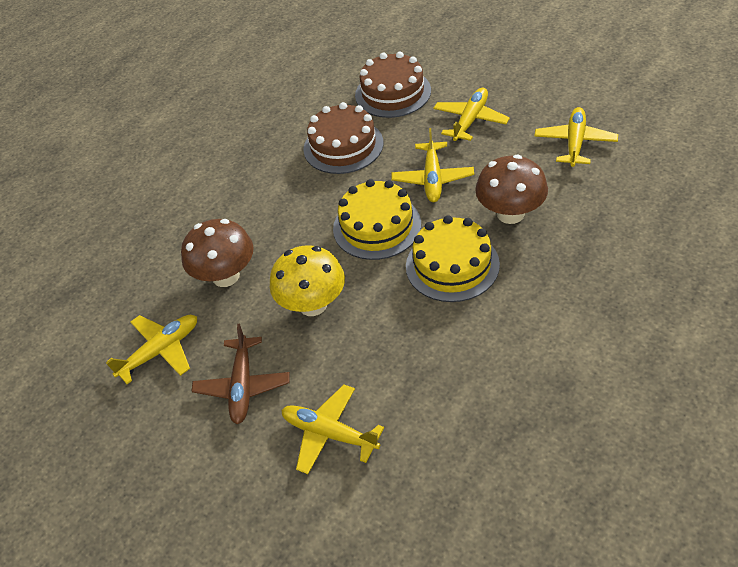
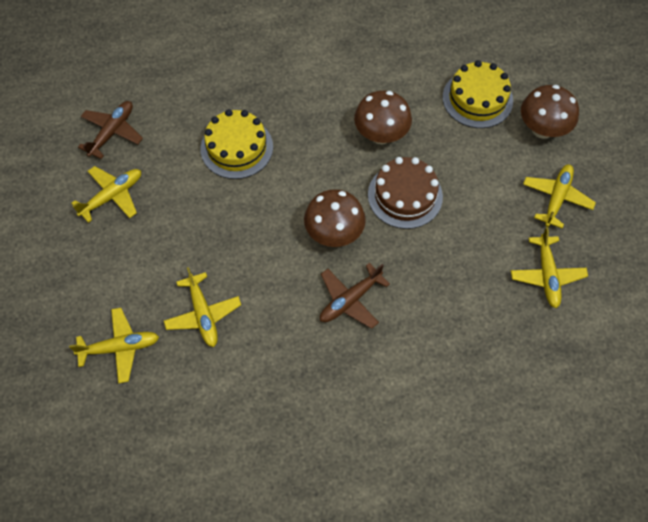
brown cake: 2 -> 1
brown mushroom: 2 -> 3
brown plane: 1 -> 2
yellow mushroom: 1 -> 0

